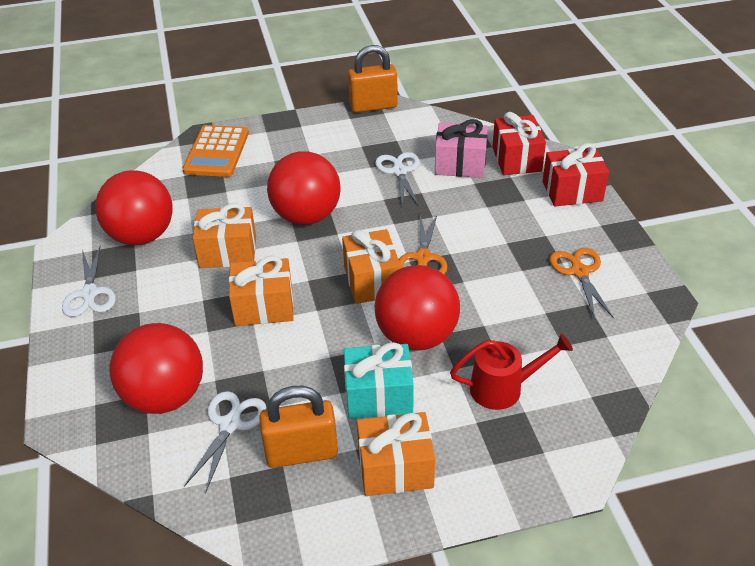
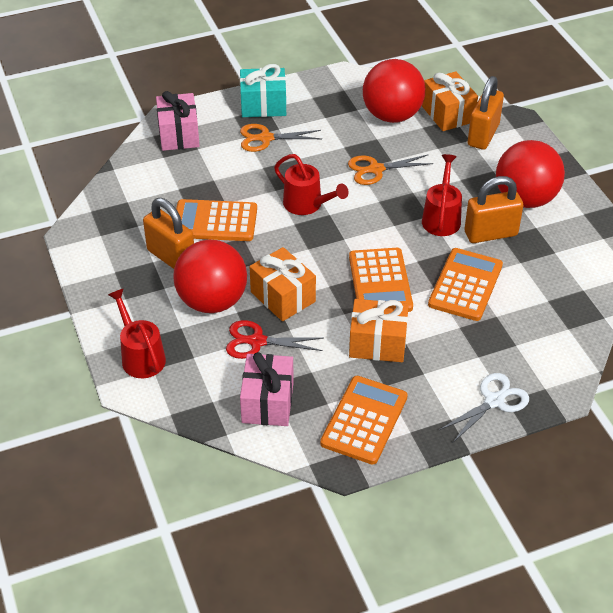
orange calculator: 1 -> 4
orange gift: 4 -> 3
orange padlock: 2 -> 3
pink gift: 1 -> 2
red ball: 4 -> 3
red gift: 2 -> 0
red scissors: 0 -> 1
red watering can: 1 -> 3
white scissors: 3 -> 1

